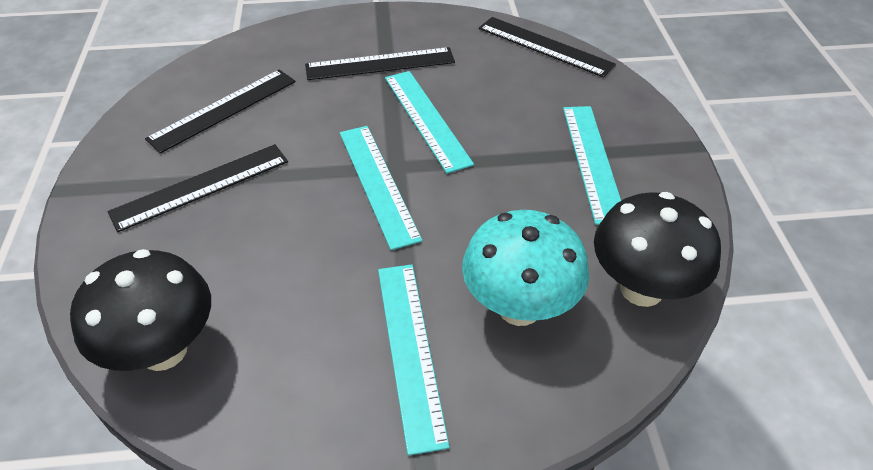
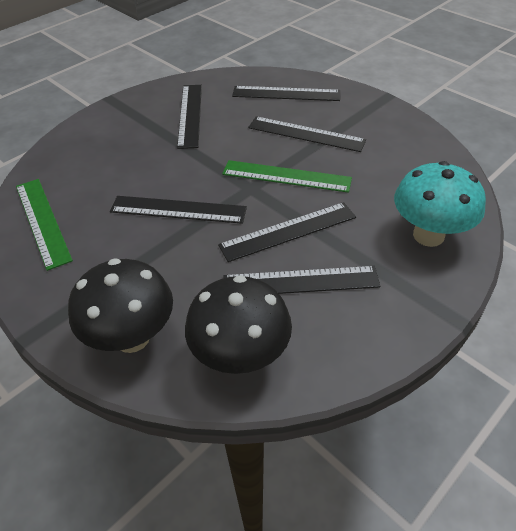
black ruler: 4 -> 6
green ruler: 0 -> 2
turquoise ruler: 4 -> 0

